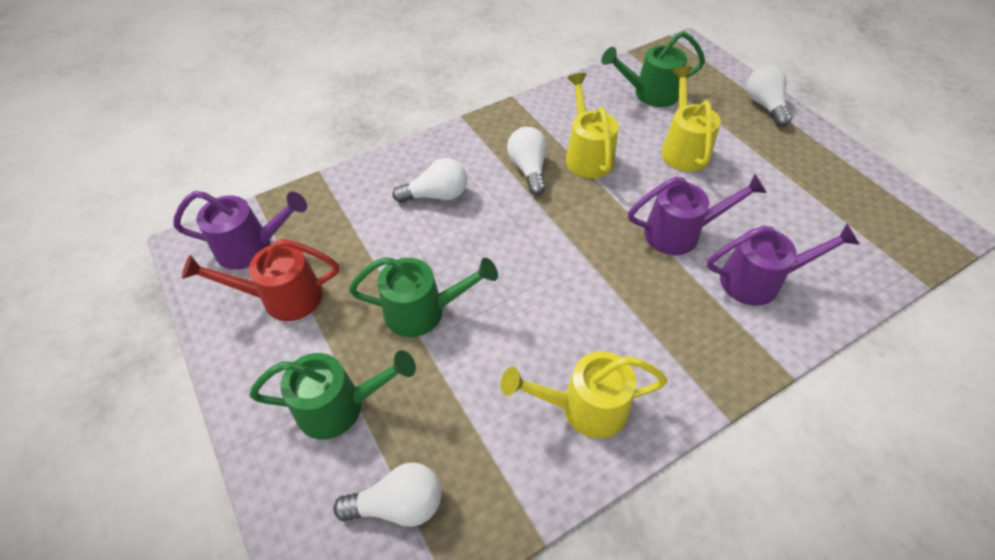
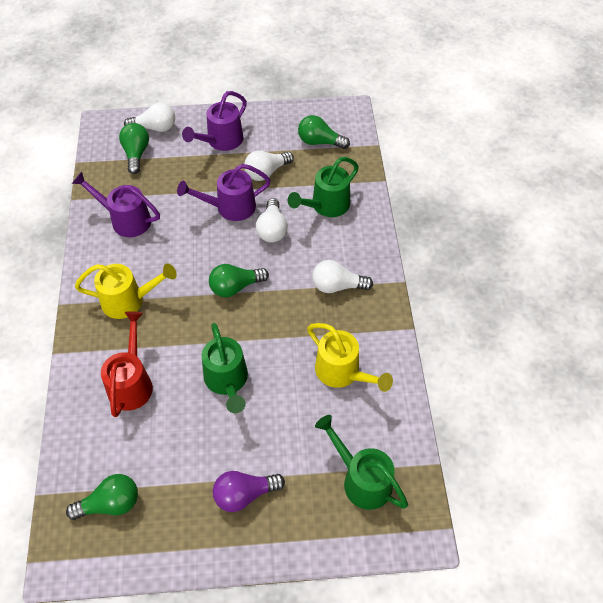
green light bulb: 0 -> 4
purple light bulb: 0 -> 1
yellow watering can: 3 -> 2

